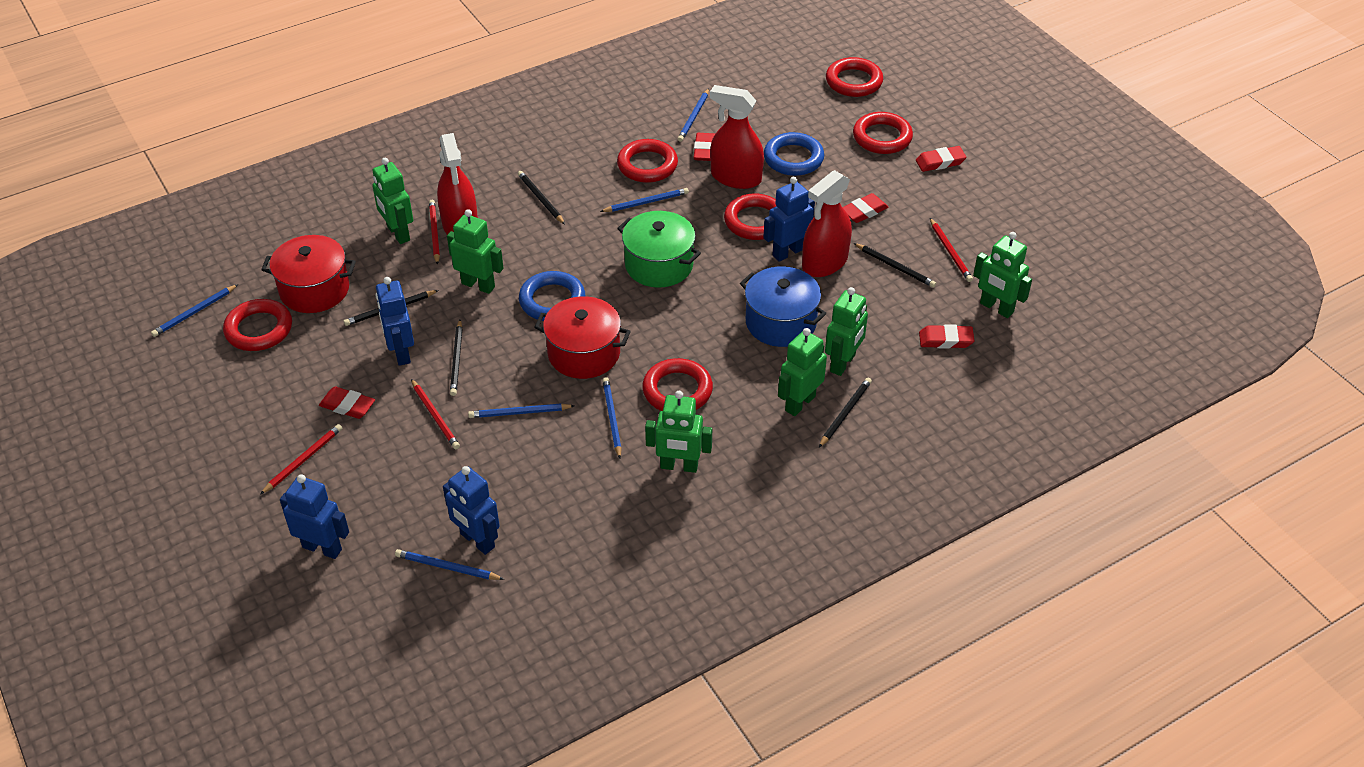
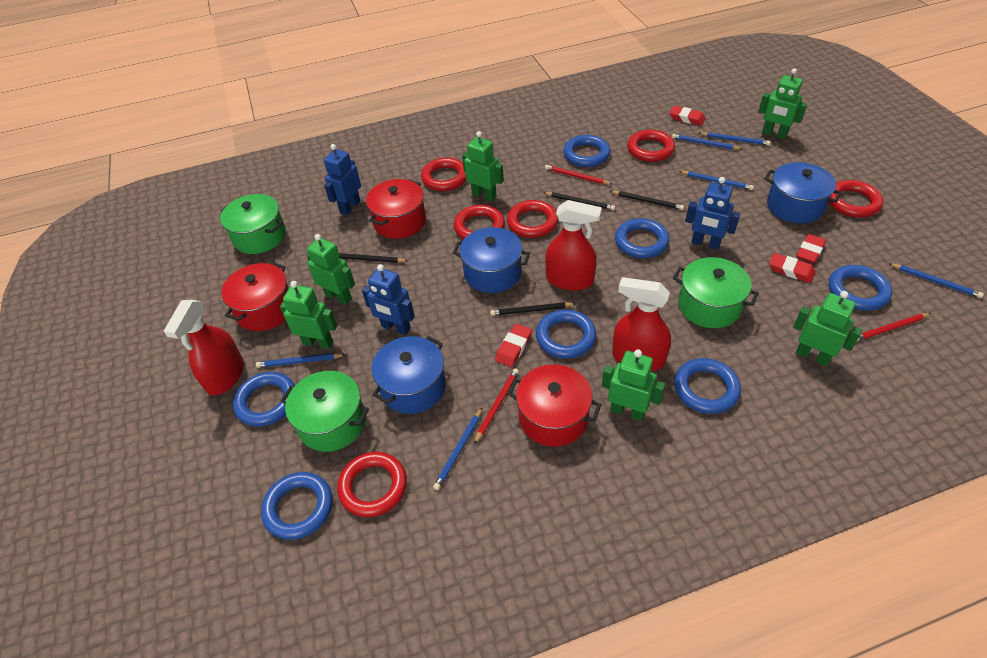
black pencil: 5 -> 4
blue pot: 1 -> 3
blue ring: 2 -> 7
blue robot: 4 -> 3
green pot: 1 -> 3
red eraser: 5 -> 4
red pencil: 4 -> 3
red pot: 2 -> 3

